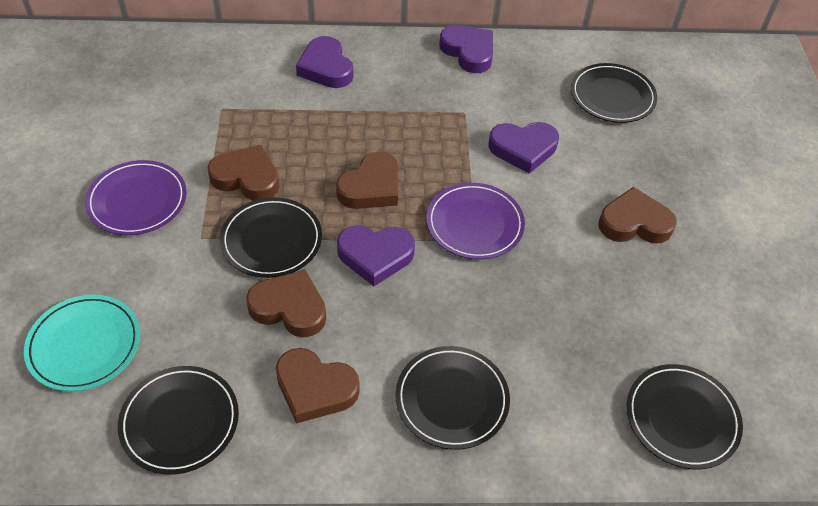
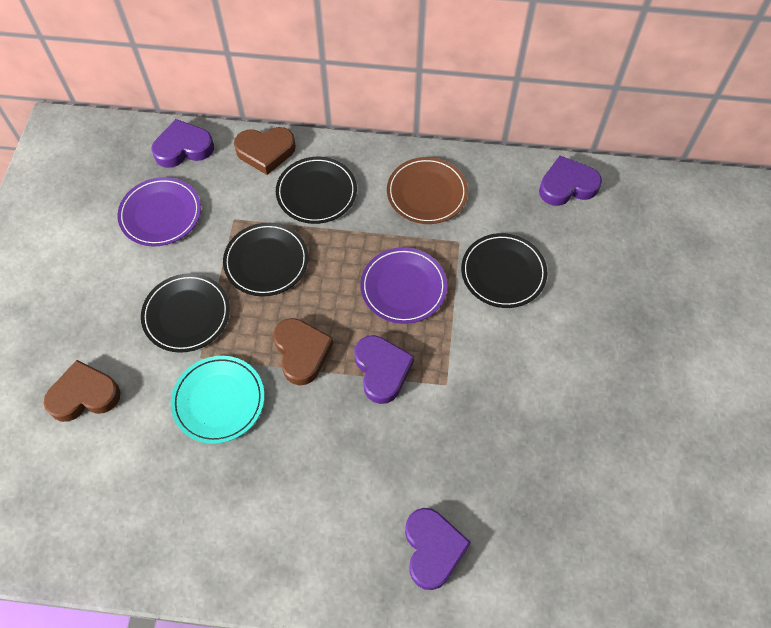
black plate: 5 -> 4
brown heart: 5 -> 3
brown plate: 0 -> 1

